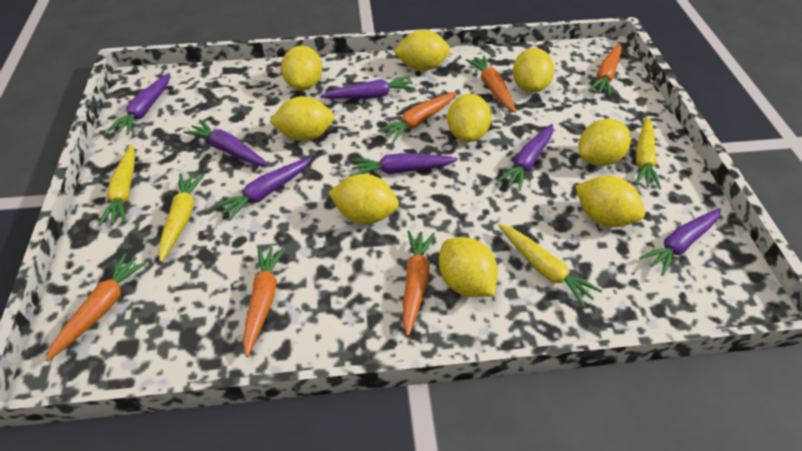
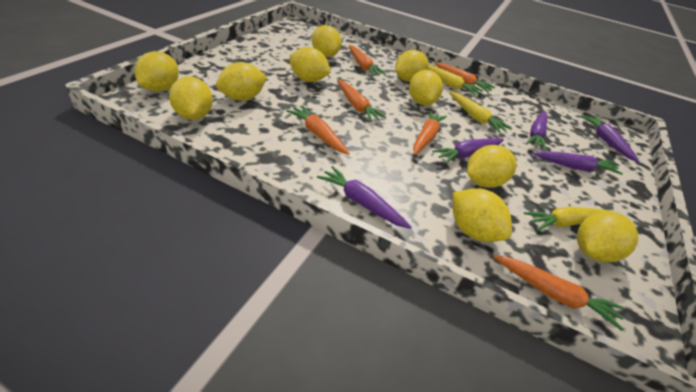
purple carrot: 7 -> 5
yellow carrot: 4 -> 3
yellow lemon: 9 -> 10

